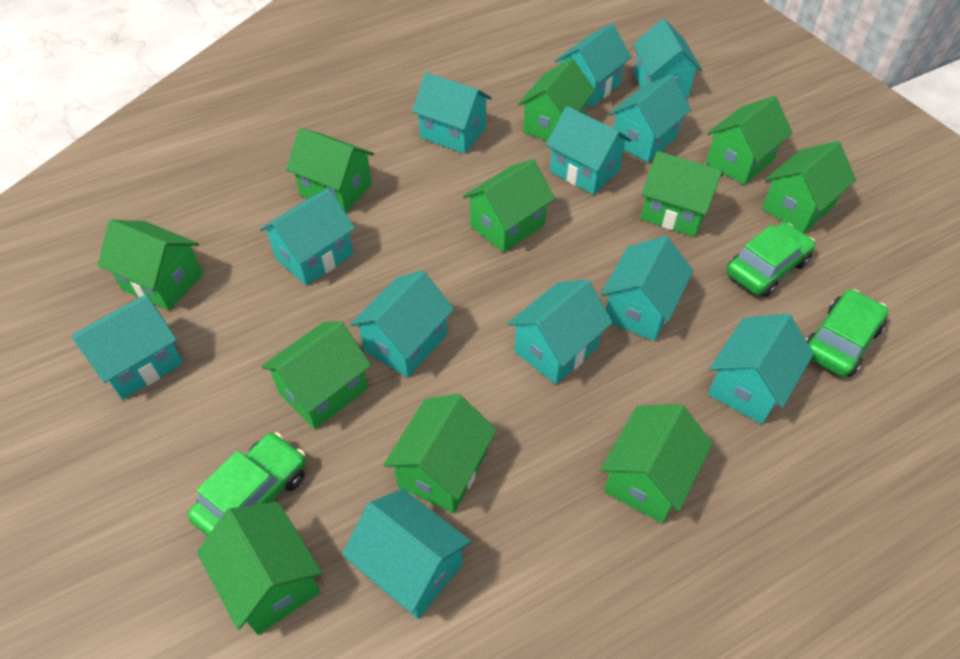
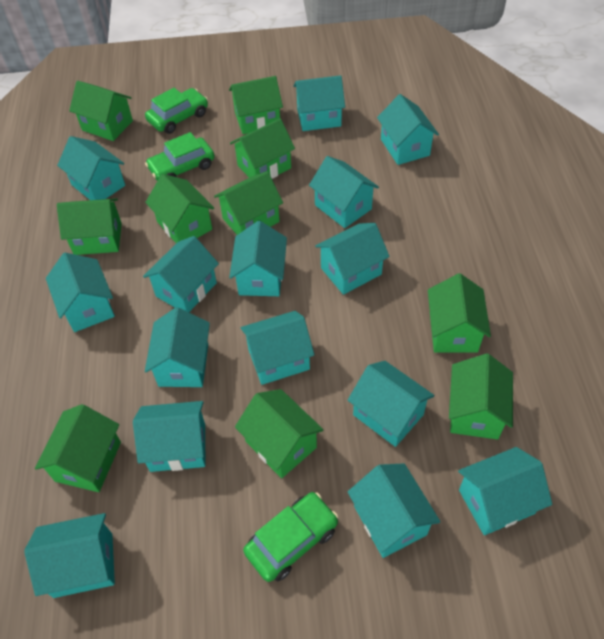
green house: 11 -> 10
turquoise house: 12 -> 15

